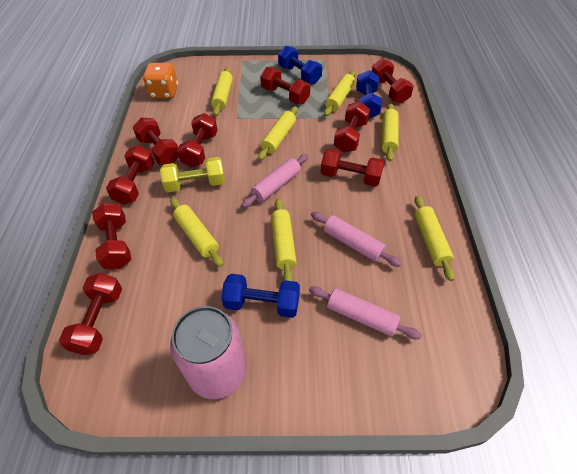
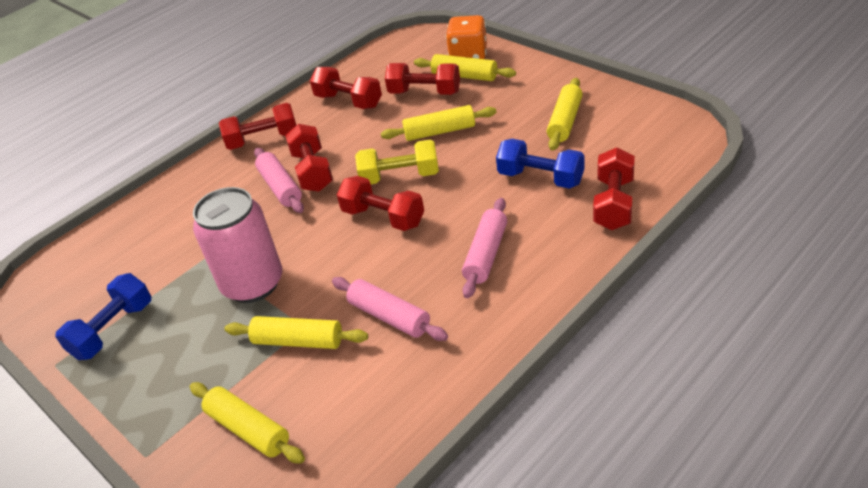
blue dumbbell: 3 -> 2
red dumbbell: 9 -> 6
yellow rolling pin: 7 -> 5

